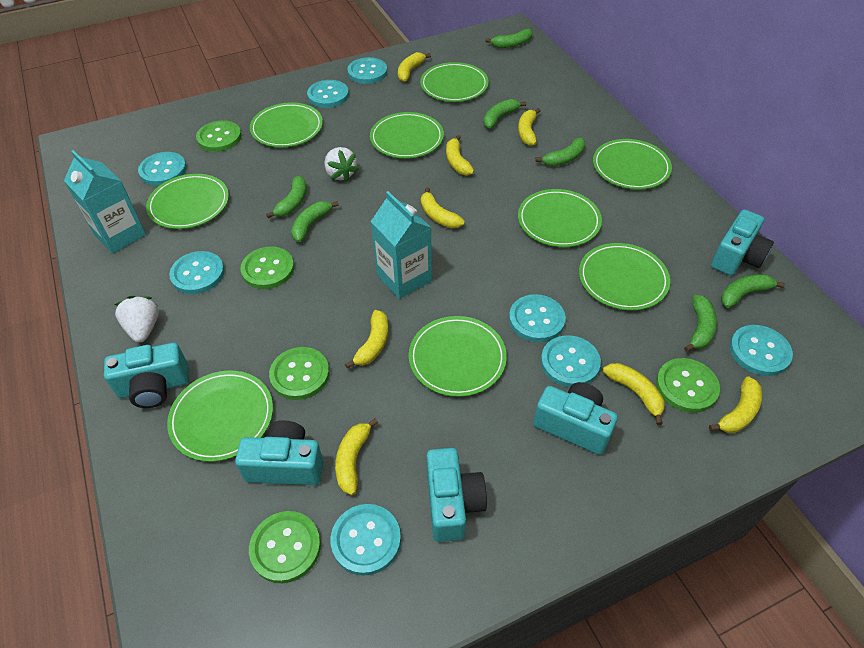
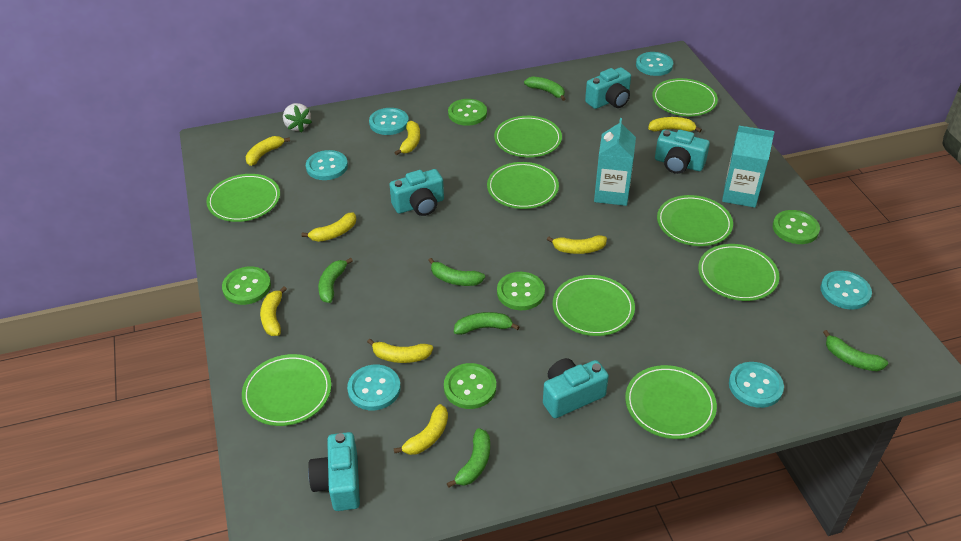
green banana: 7 -> 6
turquoise button: 8 -> 6
white strawberry: 2 -> 1

